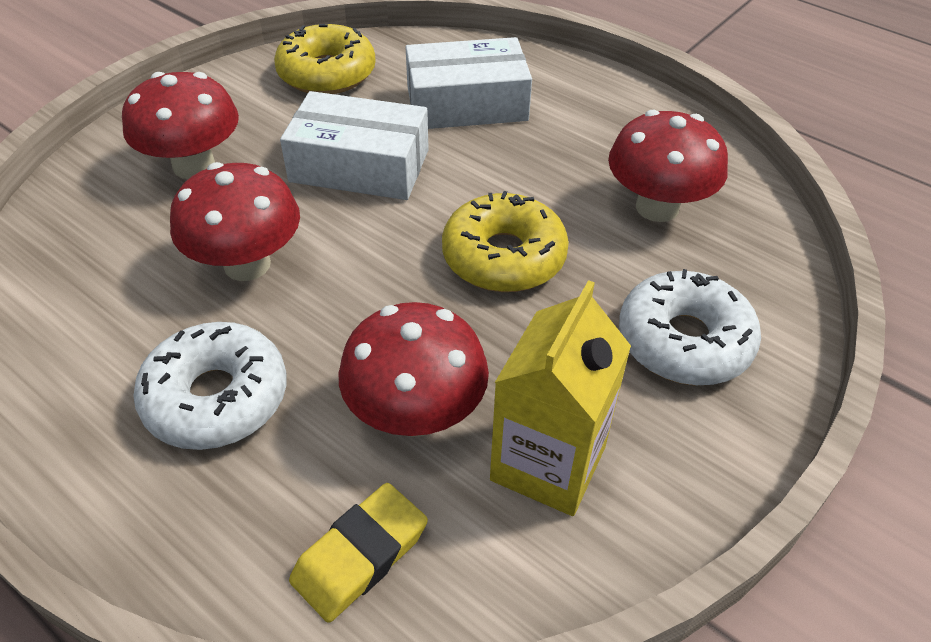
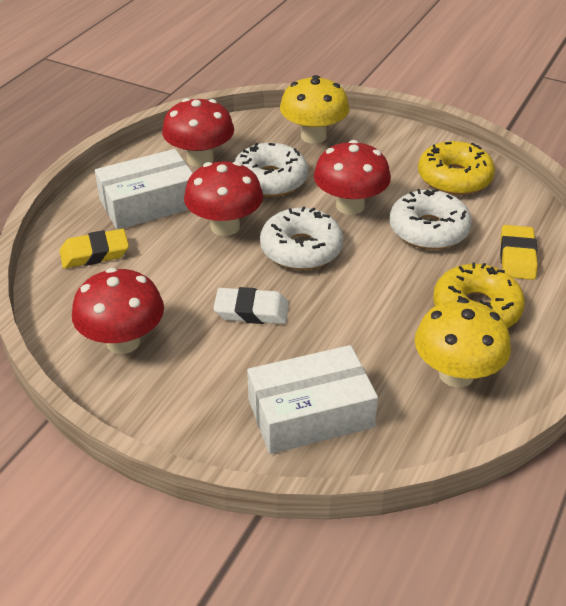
white donut: 2 -> 3
white eraser: 0 -> 1
yellow carton: 1 -> 0
yellow eraser: 1 -> 2
yellow mushroom: 0 -> 2

